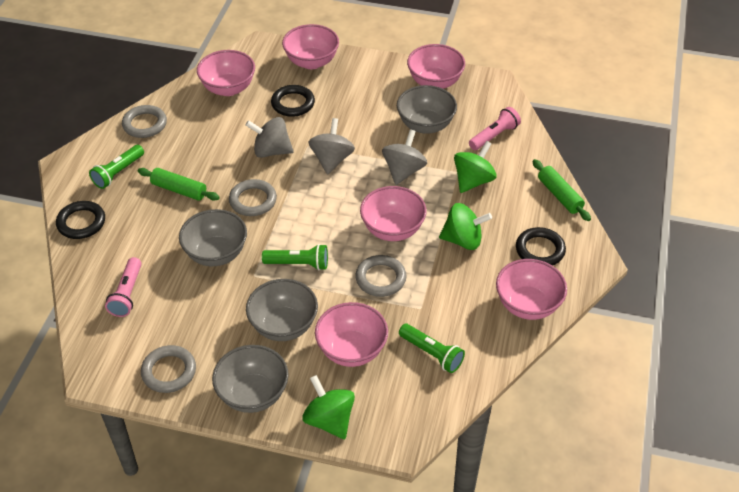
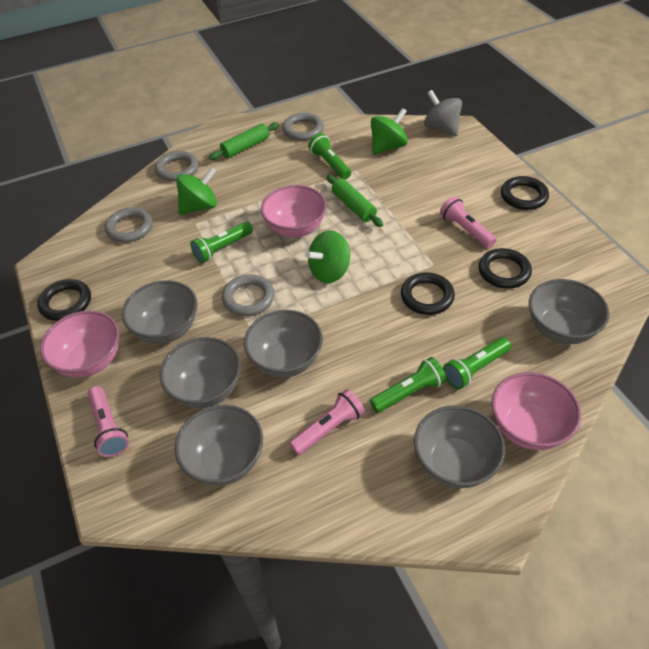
black ring: 3 -> 4
green flashlight: 3 -> 4
grey bowl: 4 -> 6
grey spinning top: 3 -> 1
pink bowl: 6 -> 3
pink flashlight: 2 -> 3

